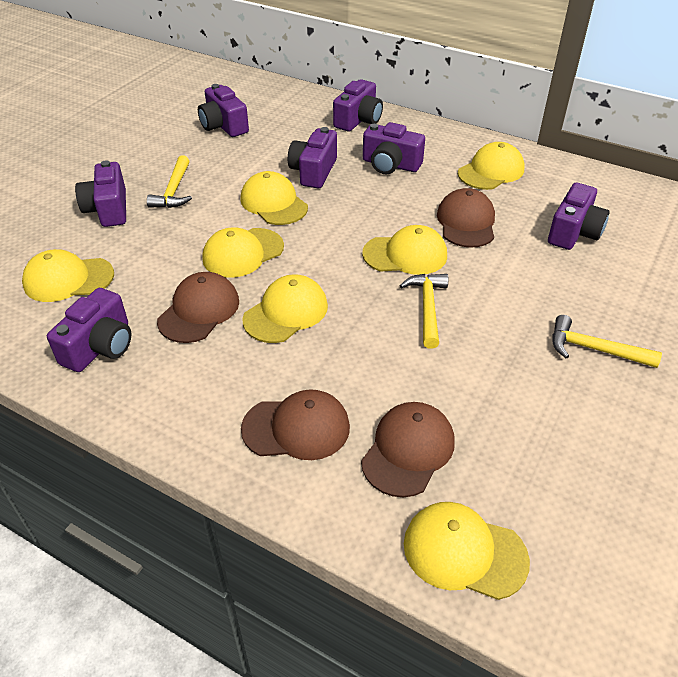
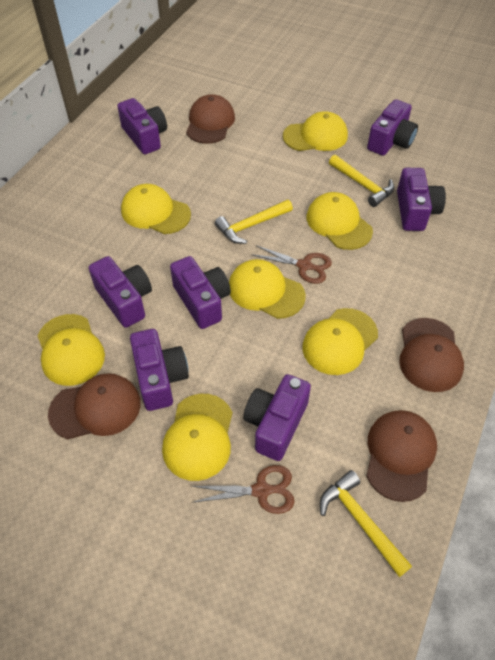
brown scissors: 0 -> 2

